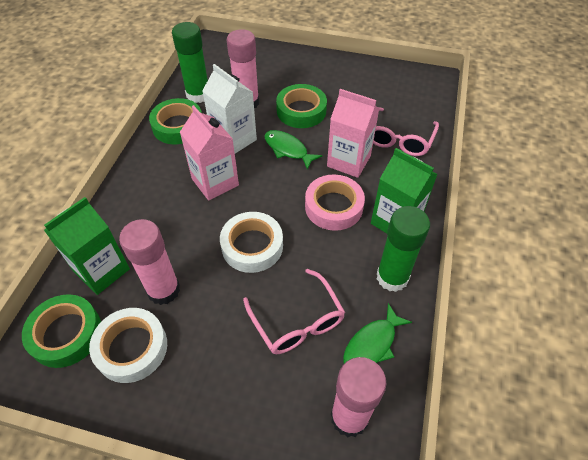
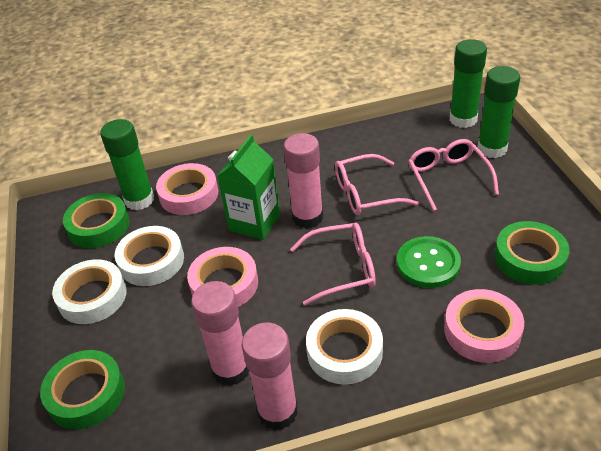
green button: 0 -> 1
green carton: 2 -> 1
green fish: 2 -> 0
green glue stick: 2 -> 3
pink carton: 2 -> 0
pink glasses: 2 -> 3
pink tape: 1 -> 3
white carton: 1 -> 0
white tape: 2 -> 3

